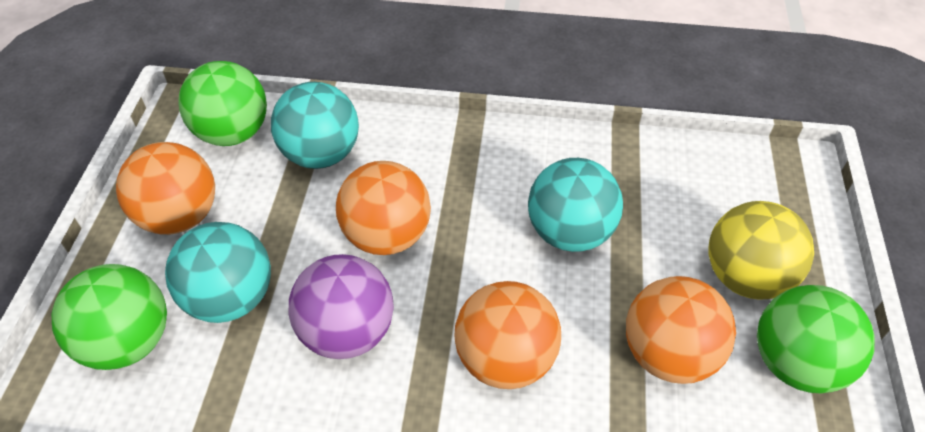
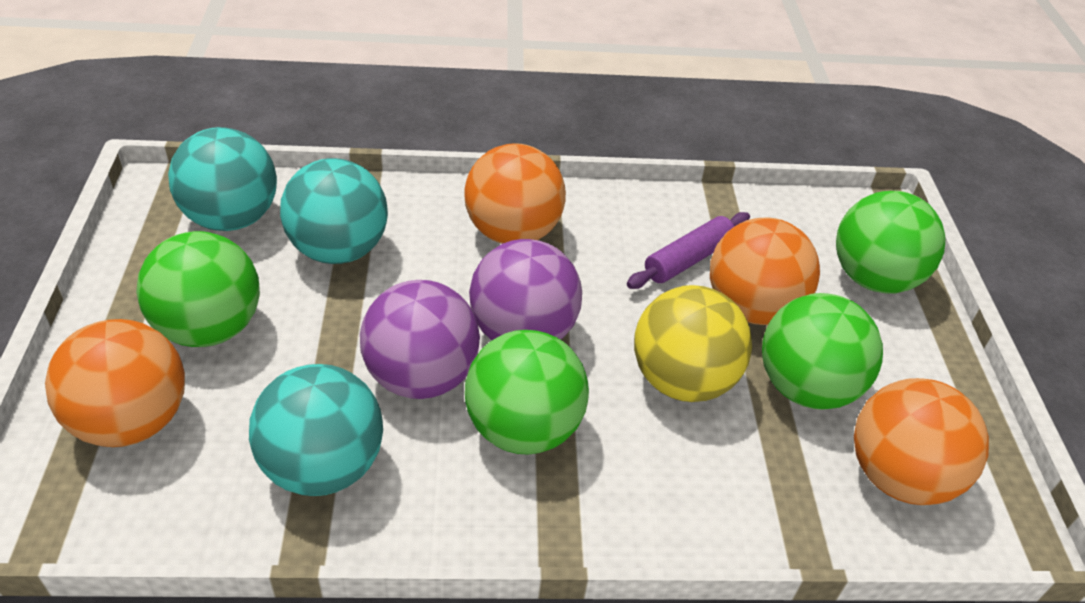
green ball: 3 -> 4
purple ball: 1 -> 2
purple rolling pin: 0 -> 1

